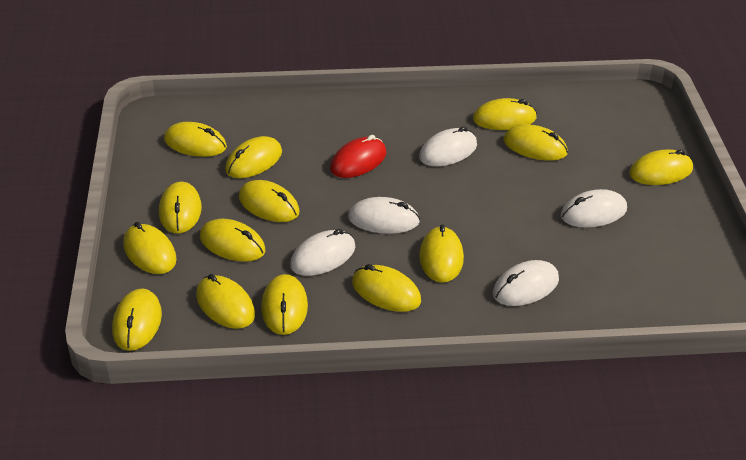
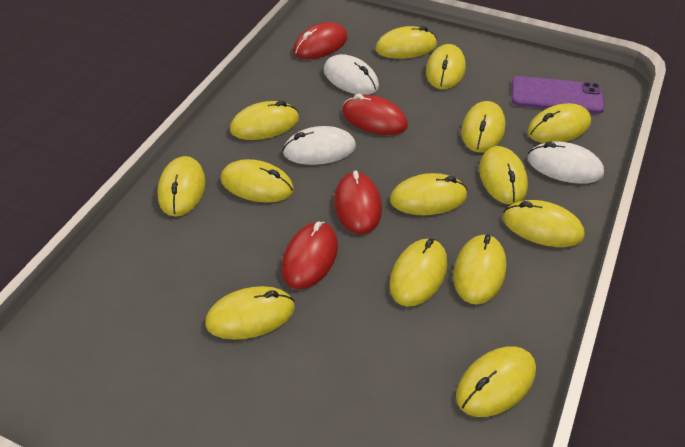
purple phone: 0 -> 1
red mouse: 1 -> 4
white mouse: 5 -> 3

